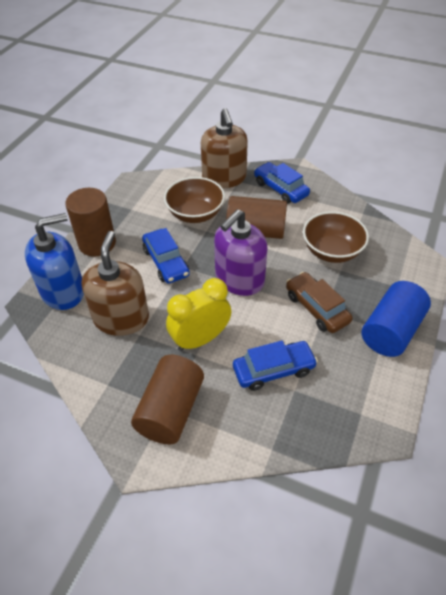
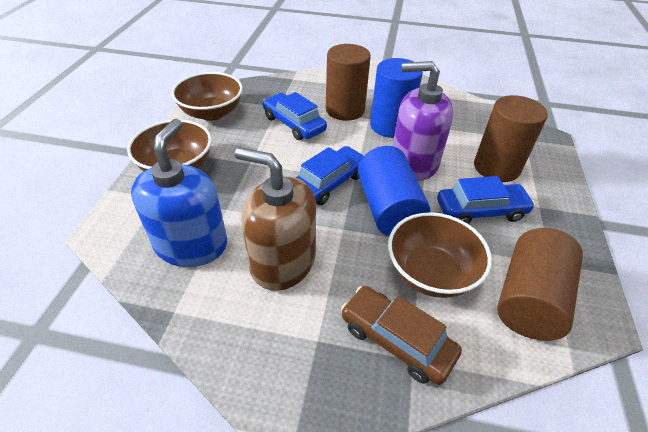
blue cylinder: 1 -> 2
brown bowl: 2 -> 3
brown soap dispenser: 2 -> 1
yellow clock: 1 -> 0

